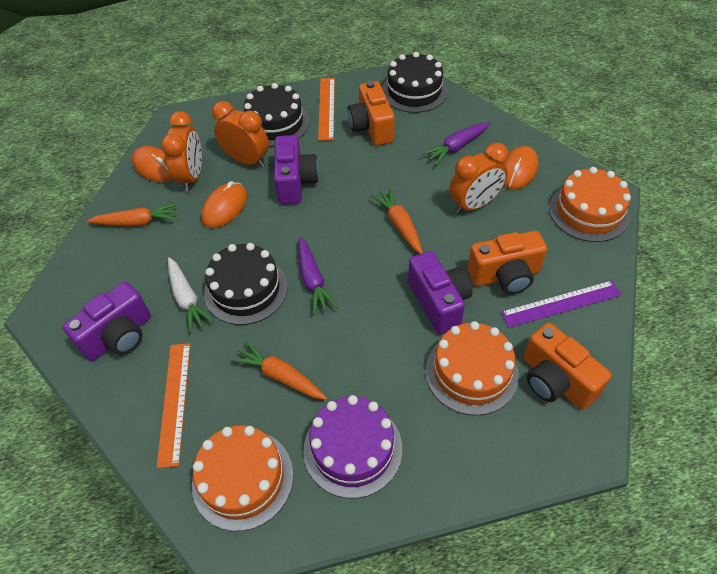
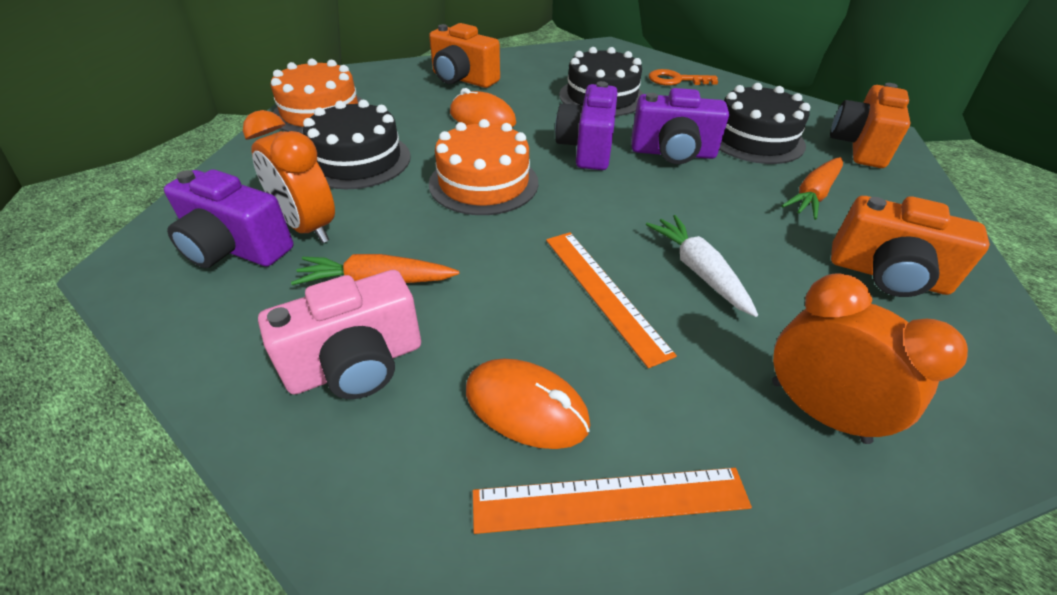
orange cake: 3 -> 2
orange carrot: 3 -> 2
orange clock: 3 -> 2
orange key: 0 -> 1
orange mouse: 3 -> 2
pink camera: 0 -> 1
purple cake: 1 -> 0
purple carrot: 2 -> 0
purple ruler: 1 -> 0

